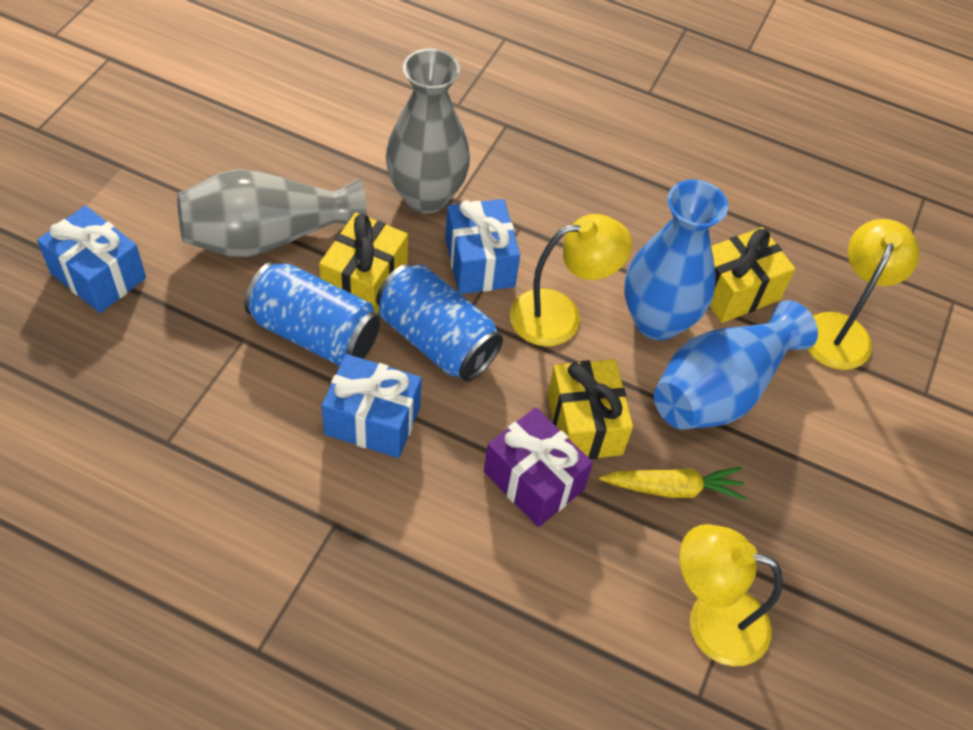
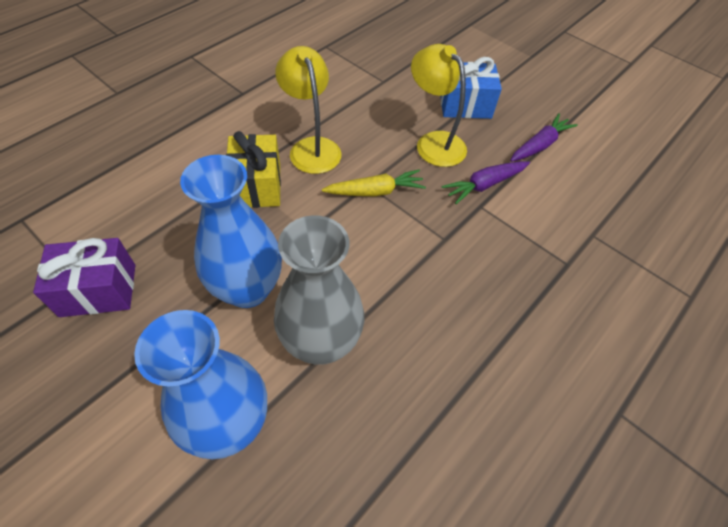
blue can: 2 -> 0
blue gift: 3 -> 1
grey vase: 2 -> 1
purple carrot: 0 -> 2
yellow gift: 3 -> 1
yellow lamp: 3 -> 2

